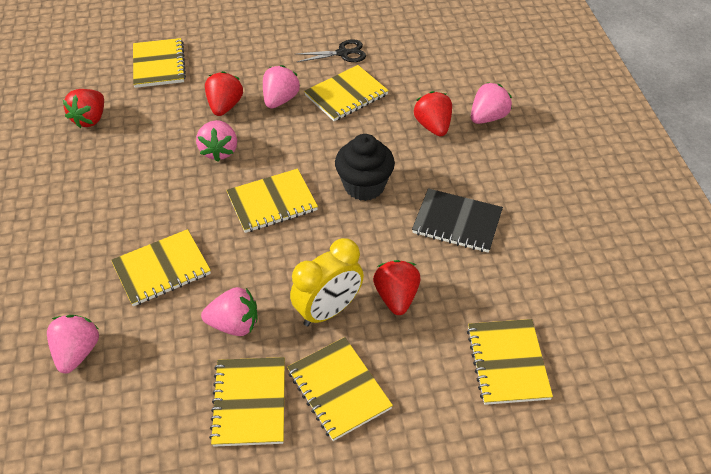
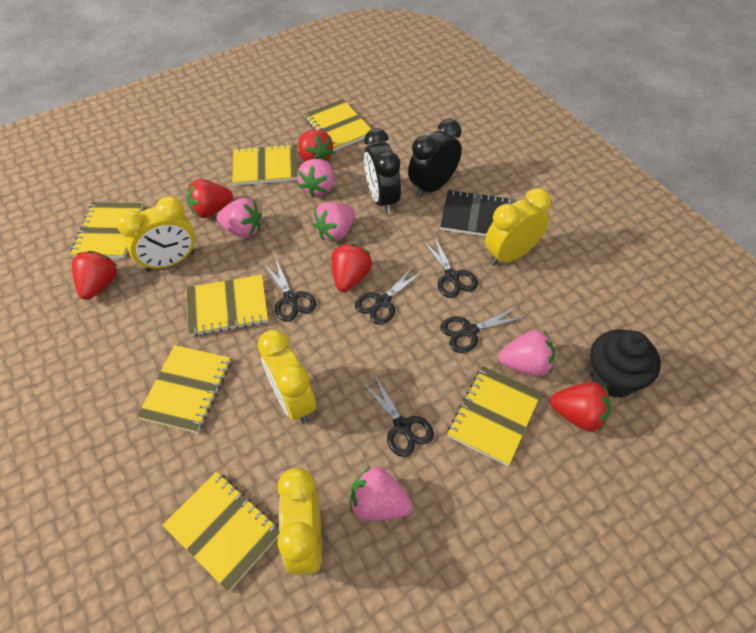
black clock: 0 -> 2
black scissors: 1 -> 5
red strawberry: 4 -> 5
yellow clock: 1 -> 4

